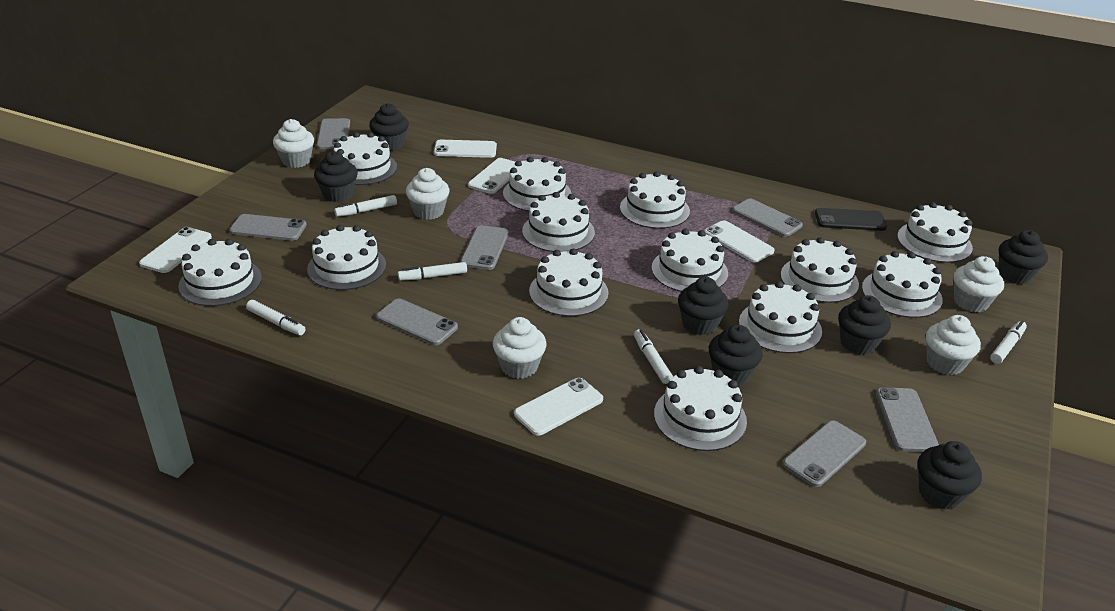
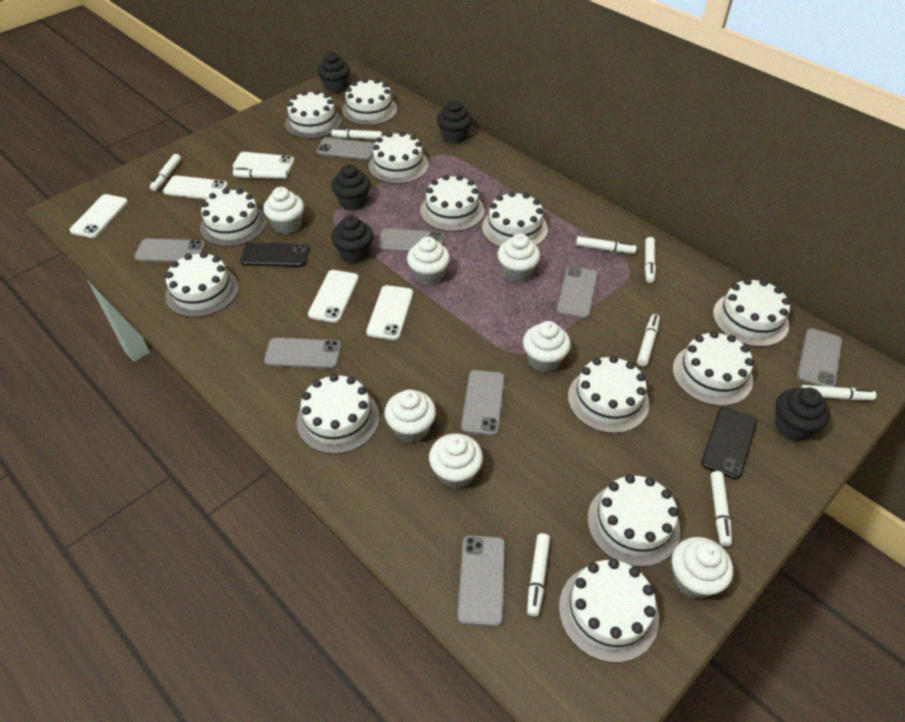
black cupcake: 7 -> 5
black phone: 1 -> 2
grey phone: 7 -> 8
white cupcake: 5 -> 7
white marker: 5 -> 9

